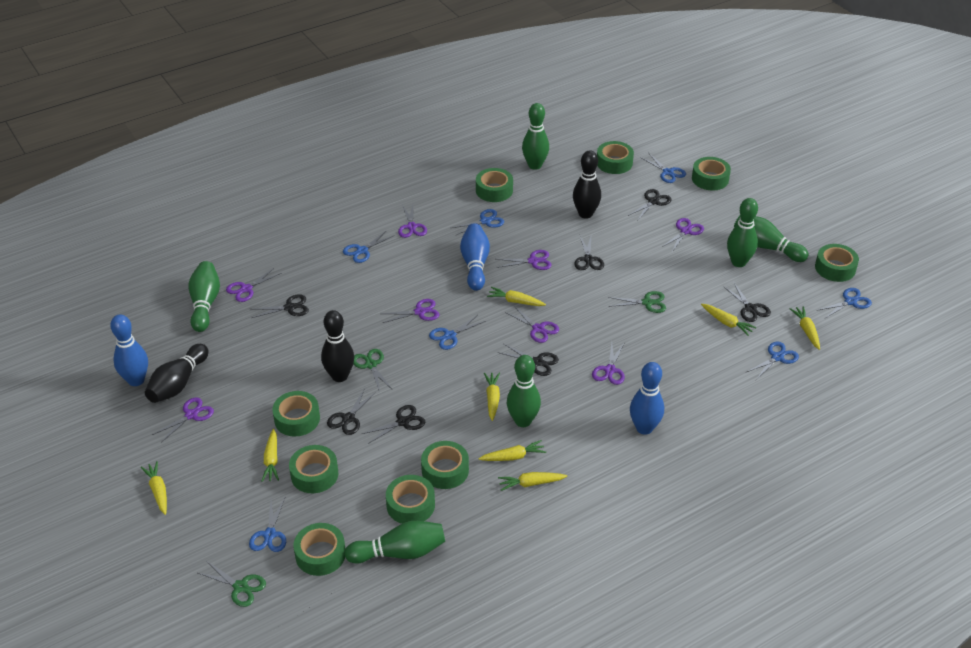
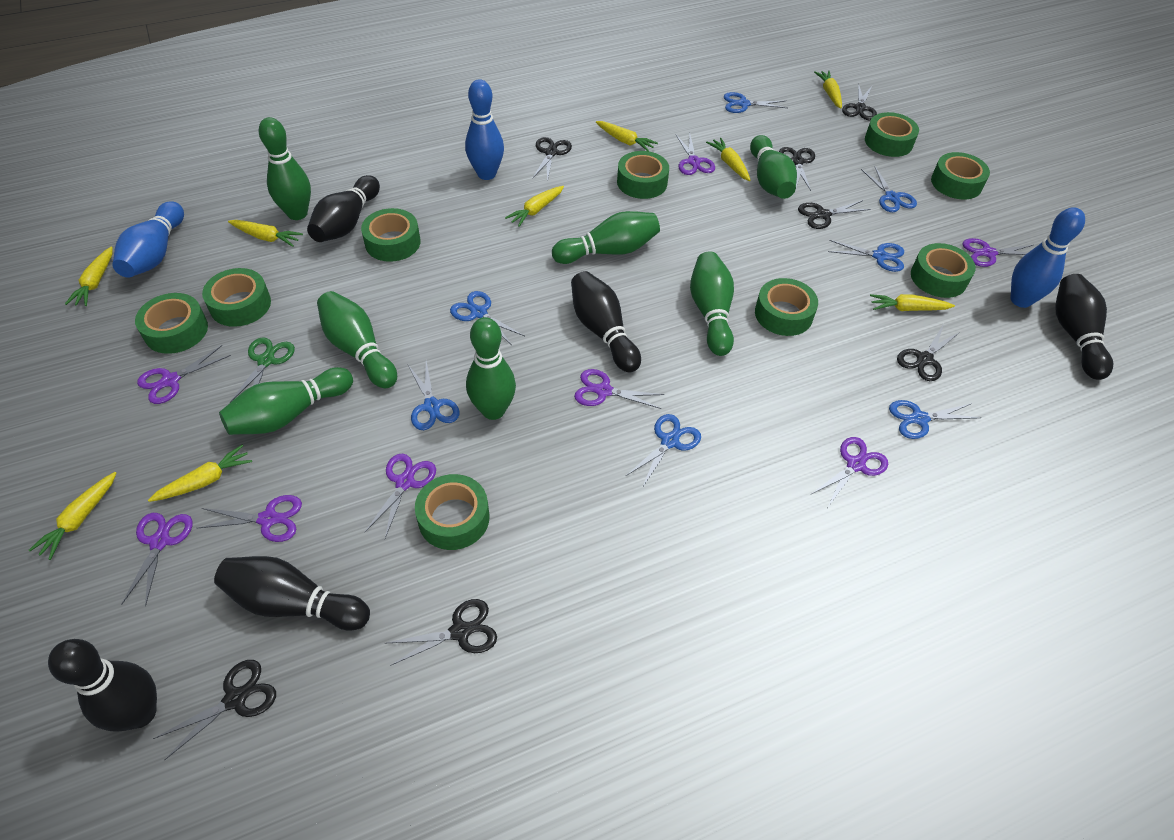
black bowling pin: 3 -> 5
green bowling pin: 6 -> 7
green scissors: 3 -> 1
yellow carrot: 8 -> 9

